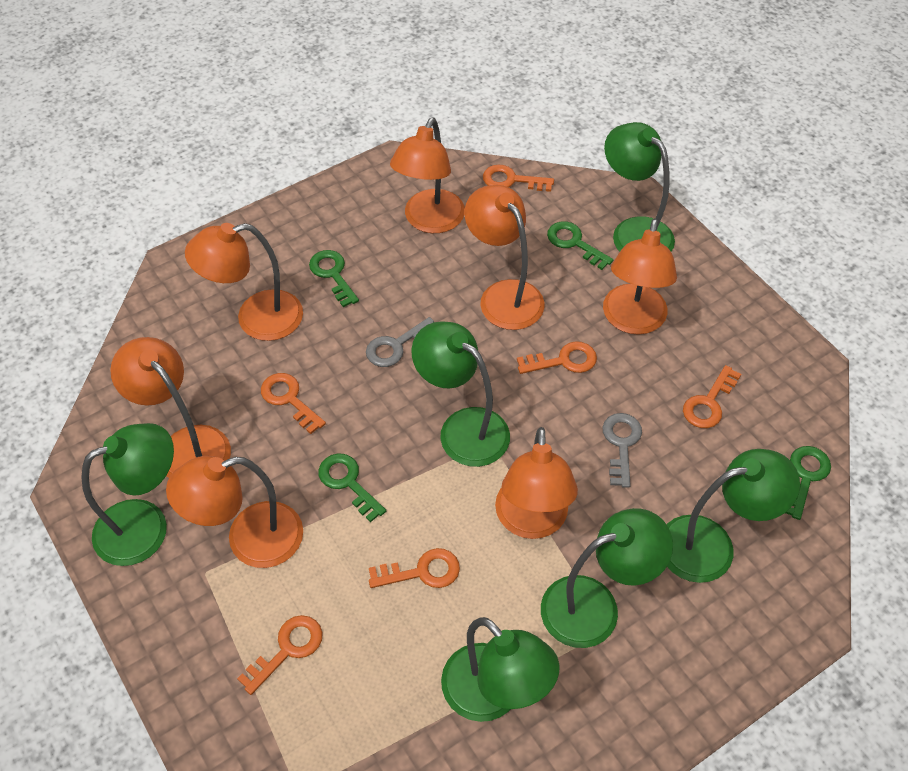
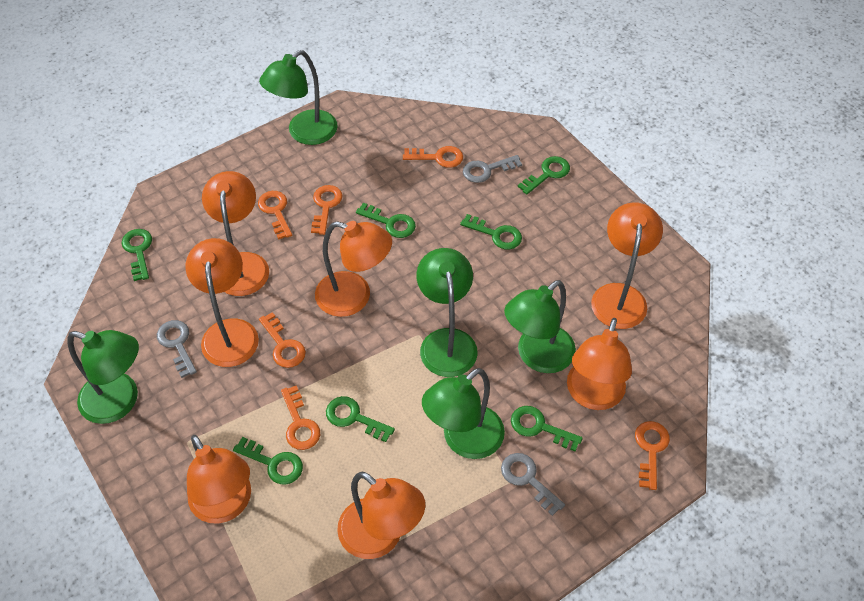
green key: 4 -> 7
green lamp: 6 -> 5
grey key: 2 -> 3

